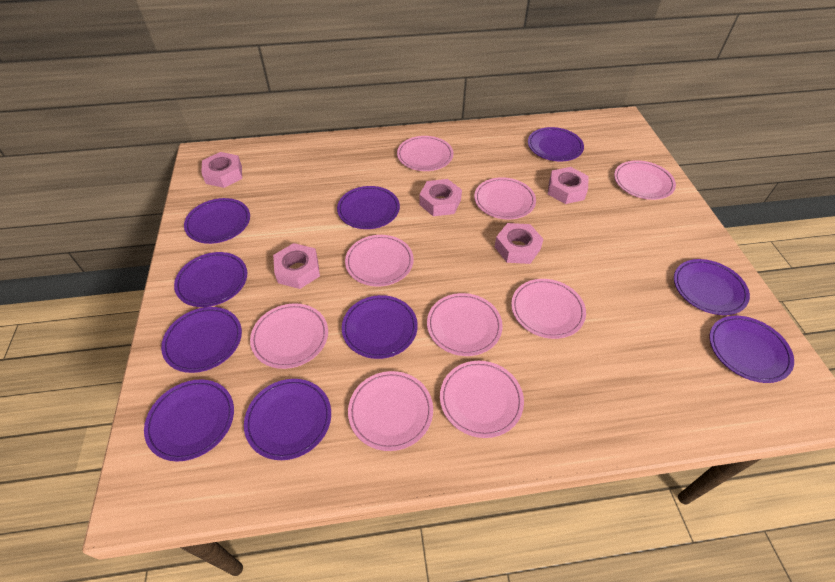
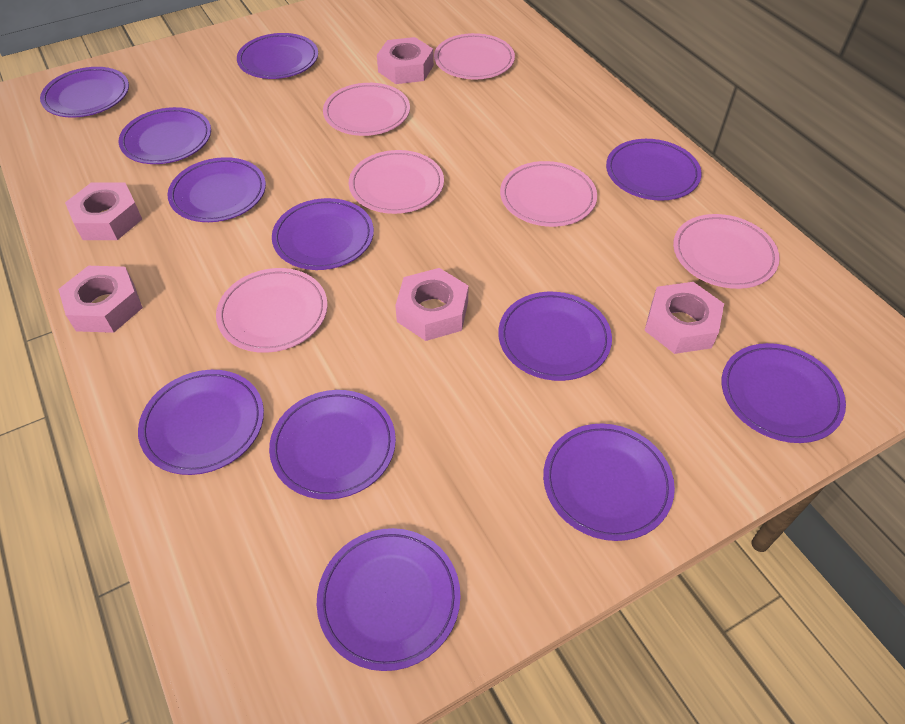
pink plate: 9 -> 6
purple plate: 10 -> 12

